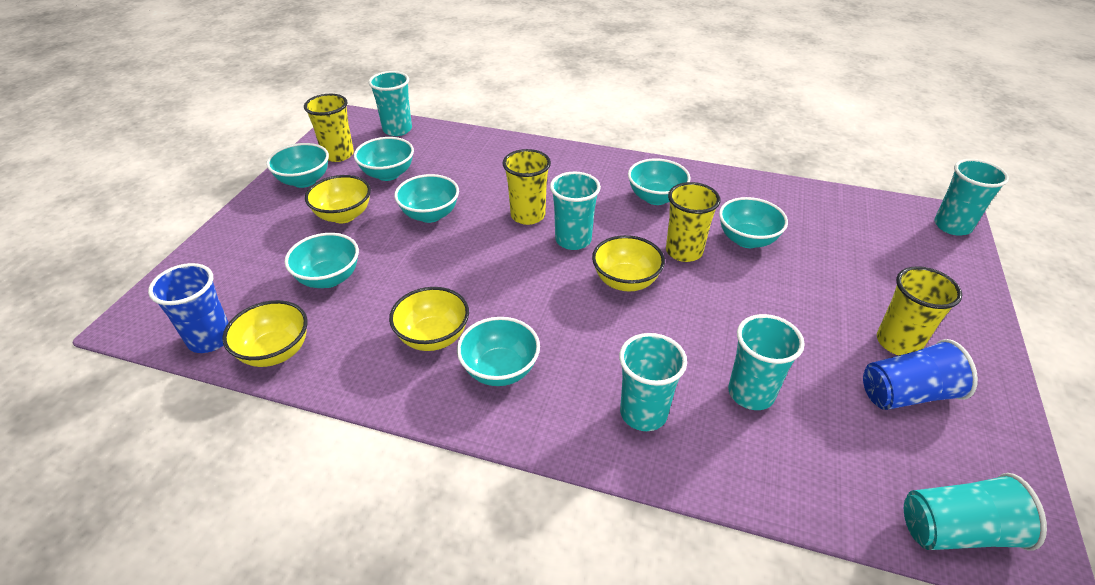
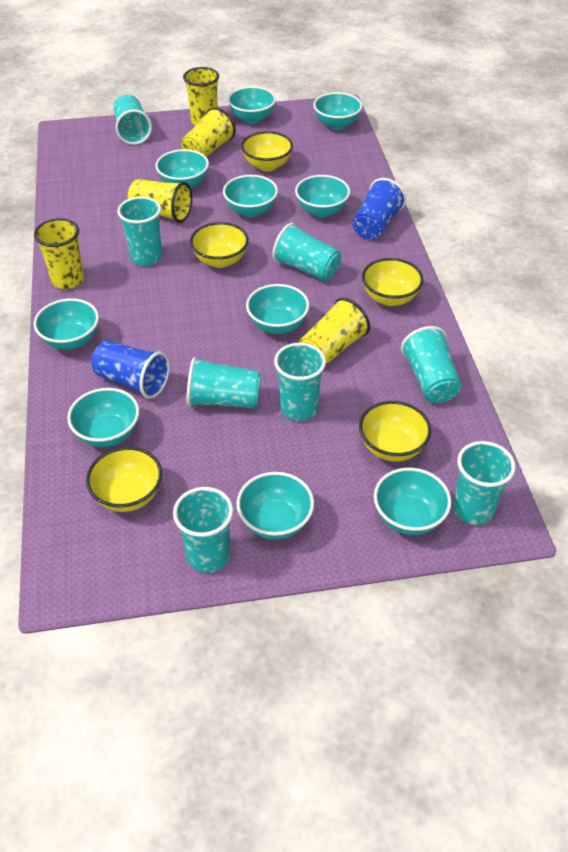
turquoise bowl: 7 -> 10
turquoise cup: 6 -> 8
yellow bowl: 4 -> 5
yellow cup: 4 -> 5

